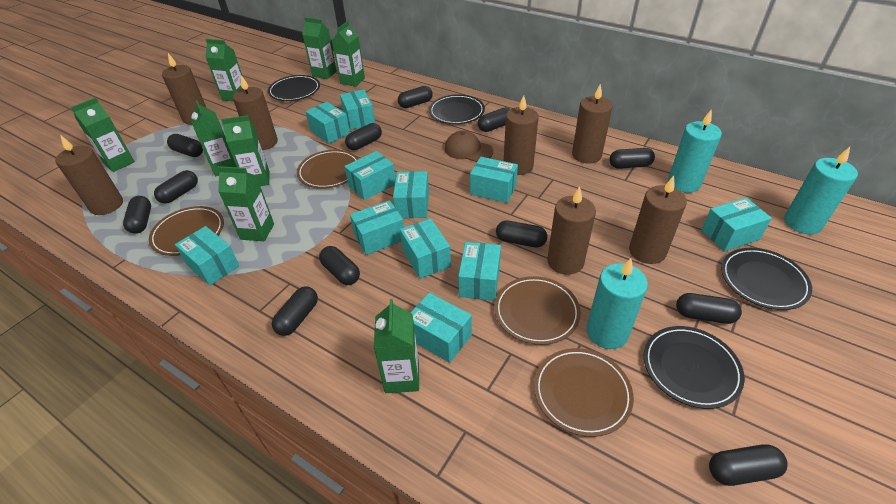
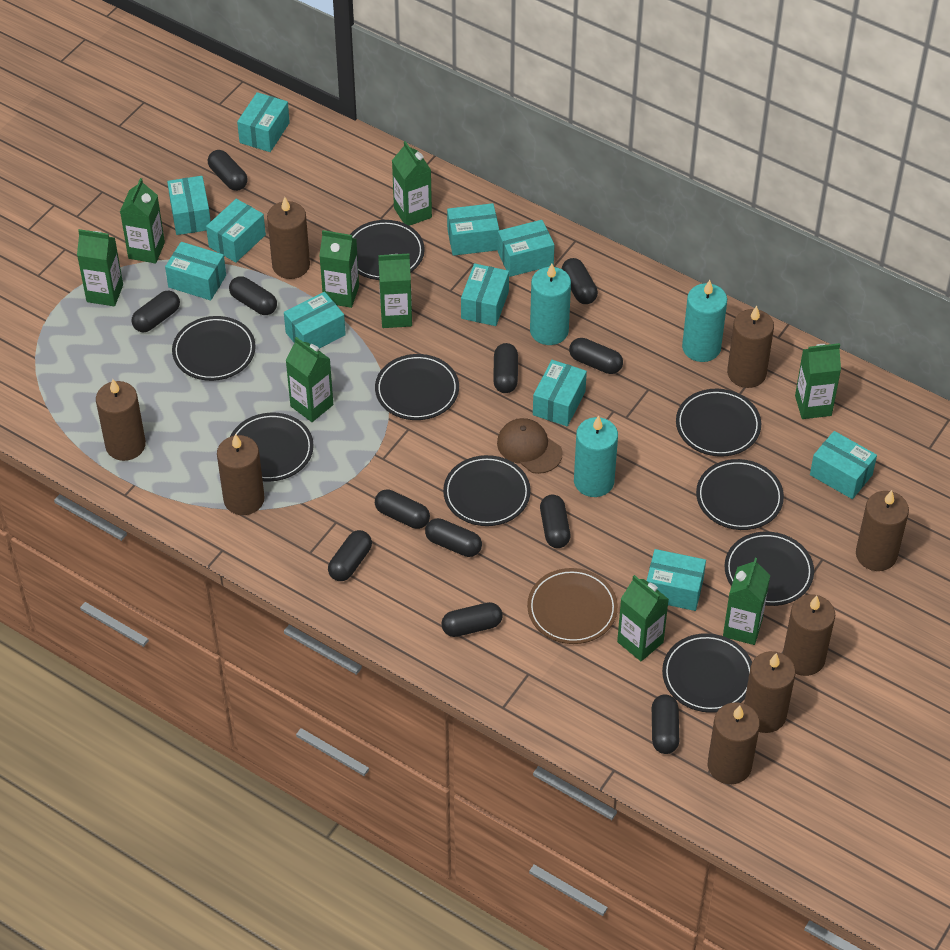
black plate: 4 -> 9
brown candle: 7 -> 8
brown plate: 4 -> 1
green carton: 8 -> 9

